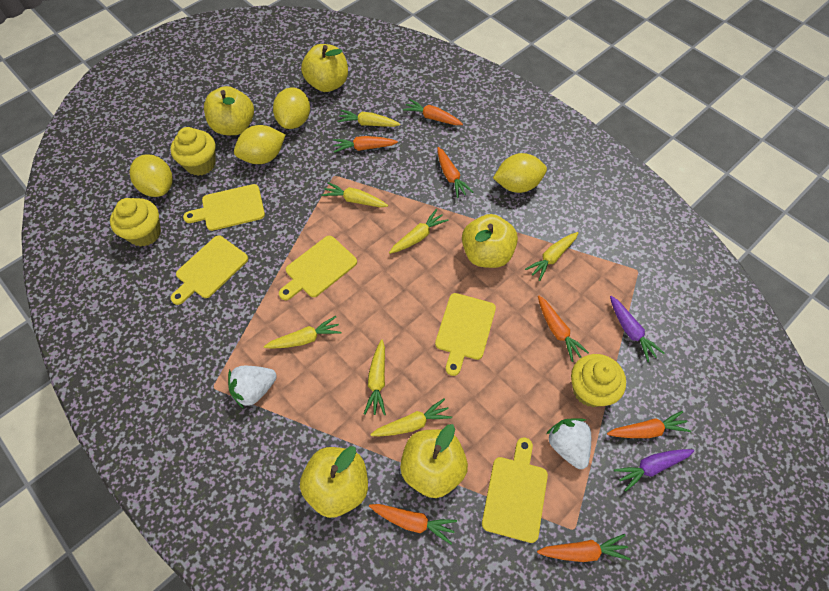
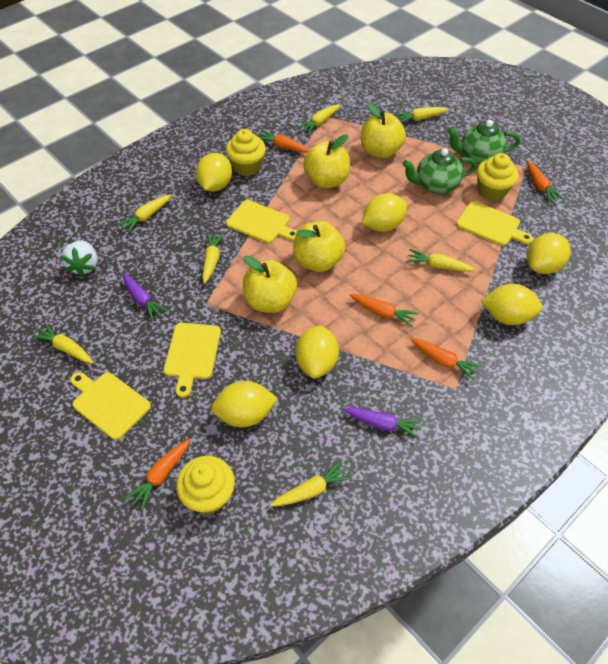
green teapot: 0 -> 2
orange carrot: 7 -> 5
white strawberry: 2 -> 1
yellow apple: 5 -> 4
yellow cutting board: 5 -> 4
yellow lemon: 4 -> 6

